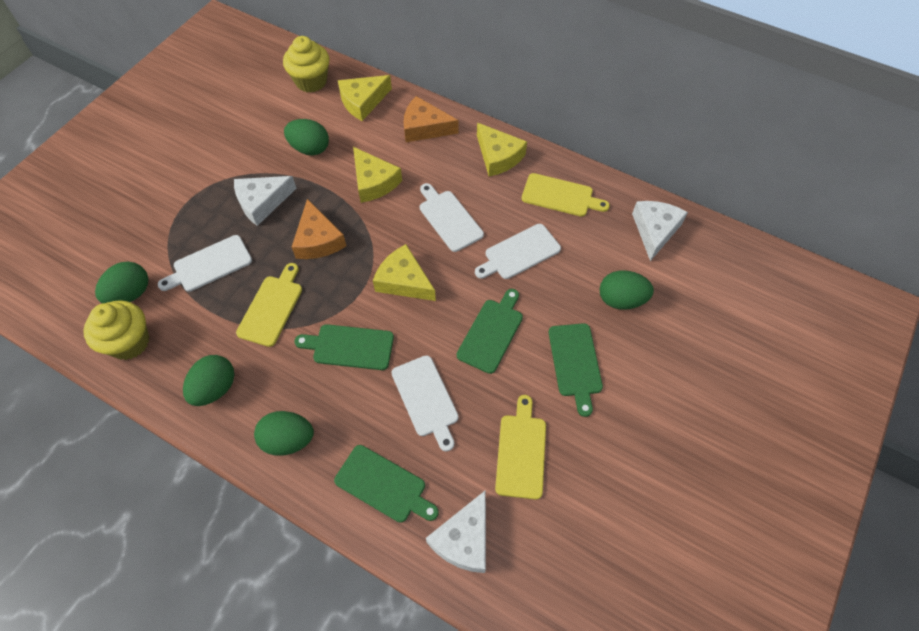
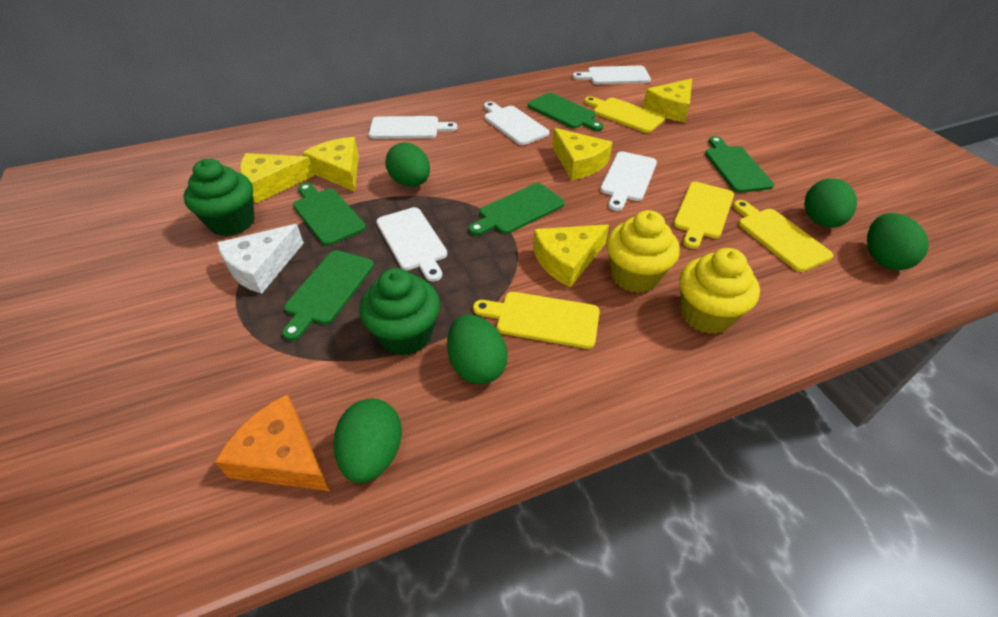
green cupcake: 0 -> 2
green cutting board: 4 -> 5
orange cheese: 2 -> 1
white cheese: 3 -> 1
white cutting board: 4 -> 5
yellow cheese: 4 -> 5
yellow cutting board: 3 -> 4

